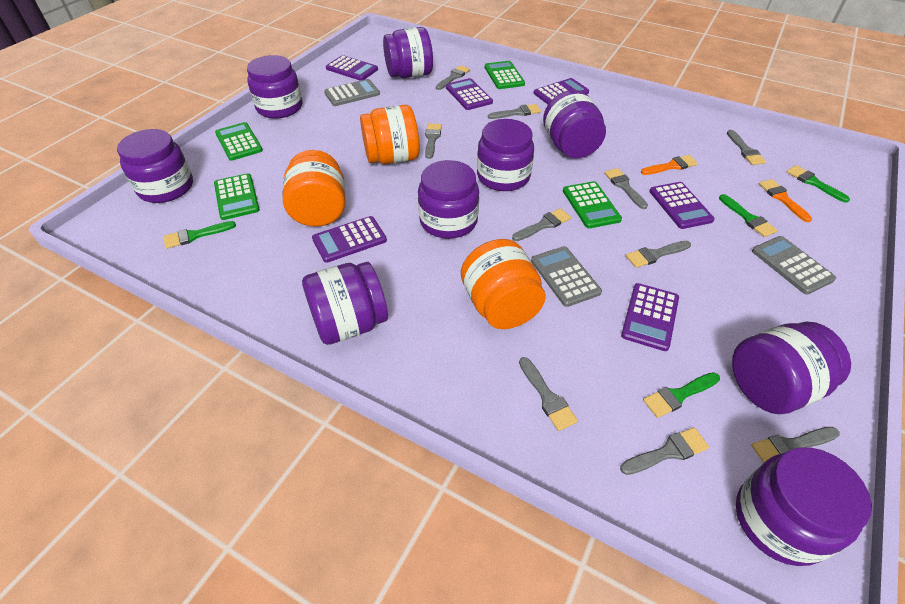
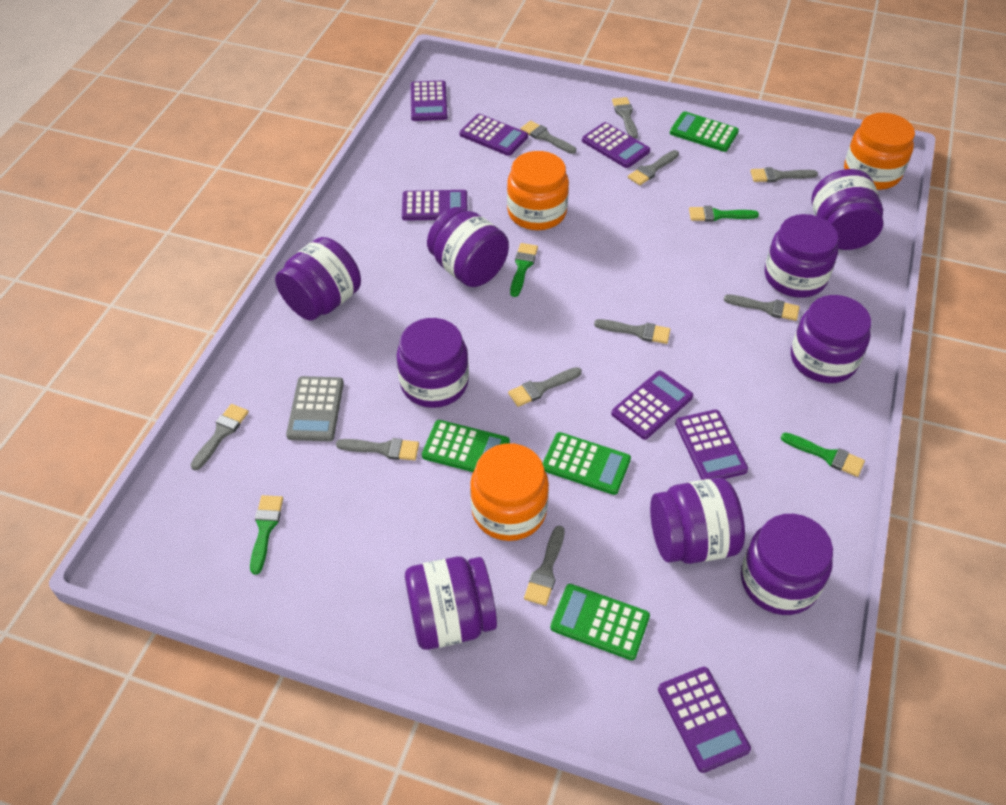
grey calculator: 3 -> 1
orange brush: 2 -> 0
purple calculator: 6 -> 7

